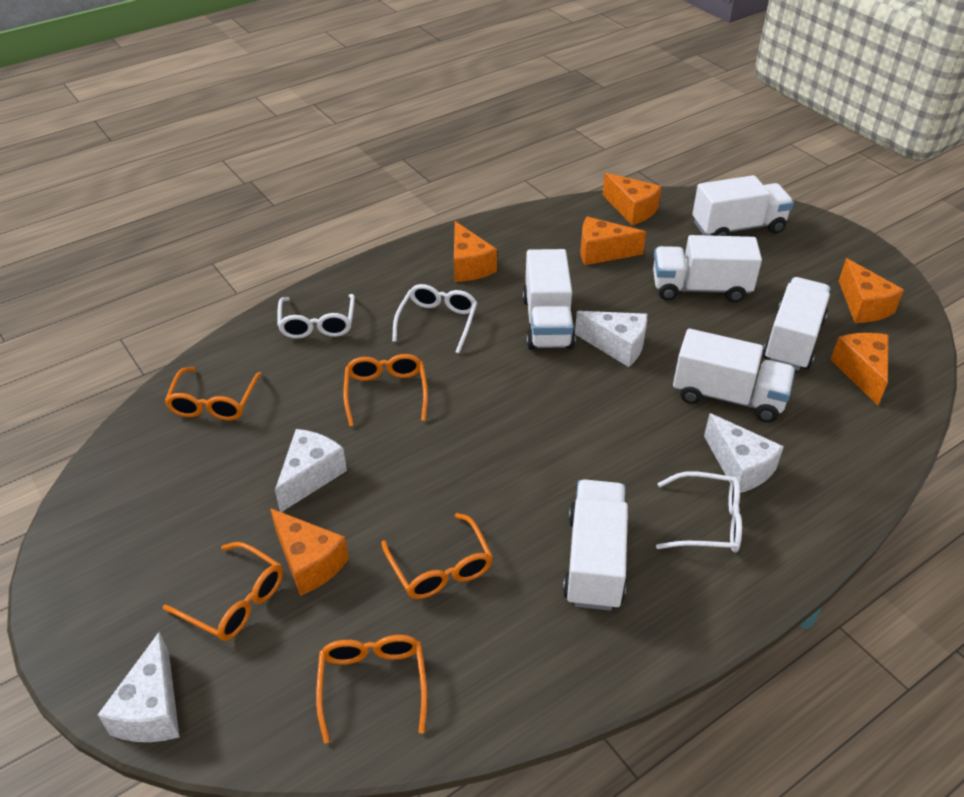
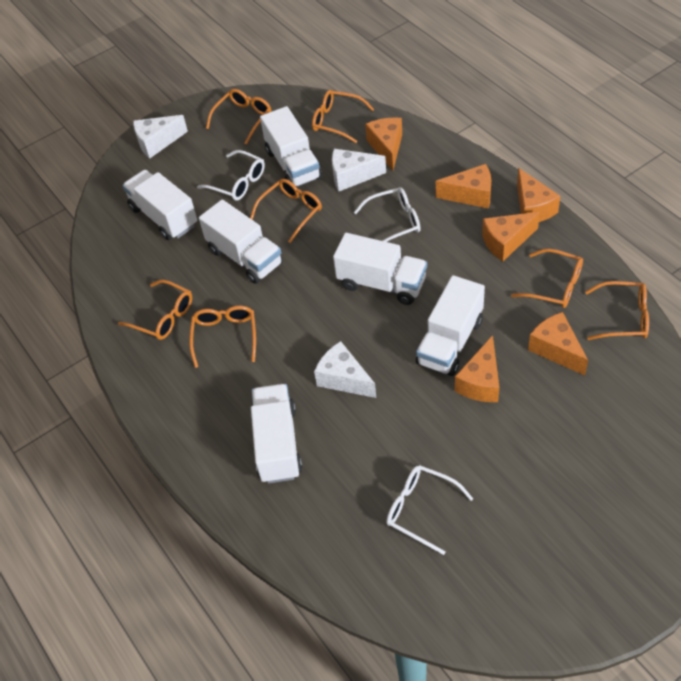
orange glasses: 5 -> 7
white cheese: 4 -> 3

